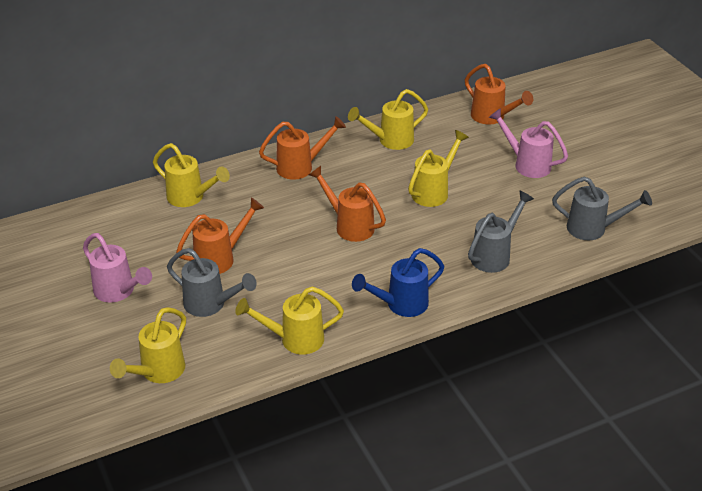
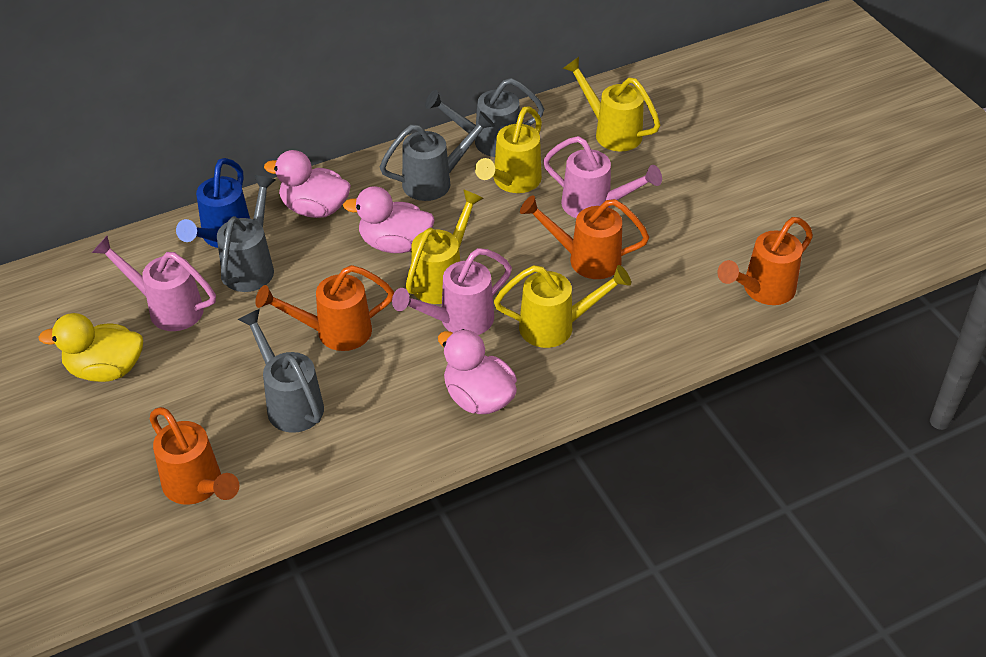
grey watering can: 3 -> 4
pink duck: 0 -> 3
pink watering can: 2 -> 3
yellow duck: 0 -> 1
yellow watering can: 5 -> 4

